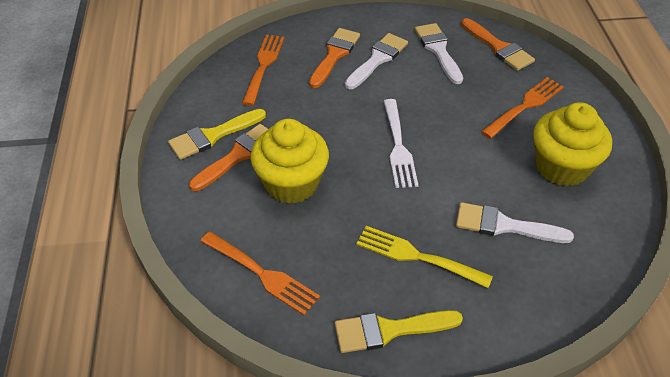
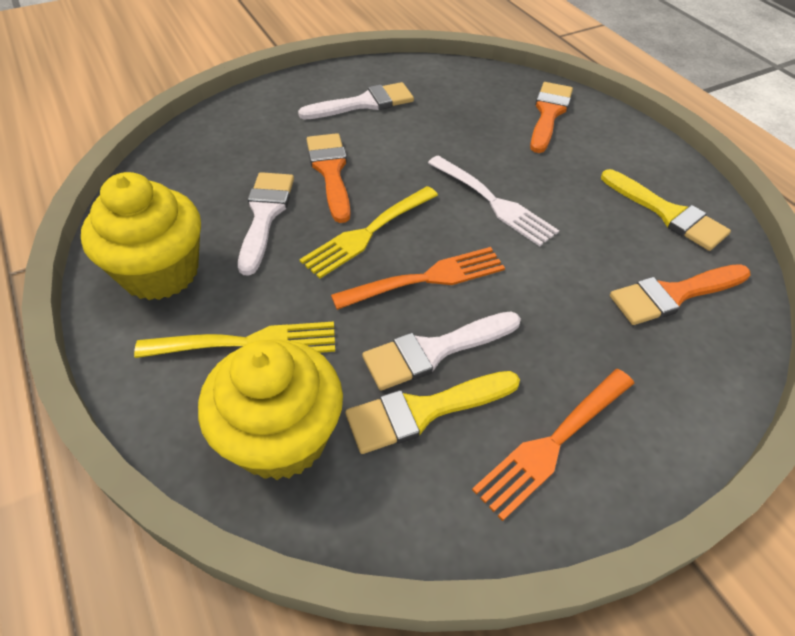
orange fork: 3 -> 2
yellow fork: 1 -> 2

